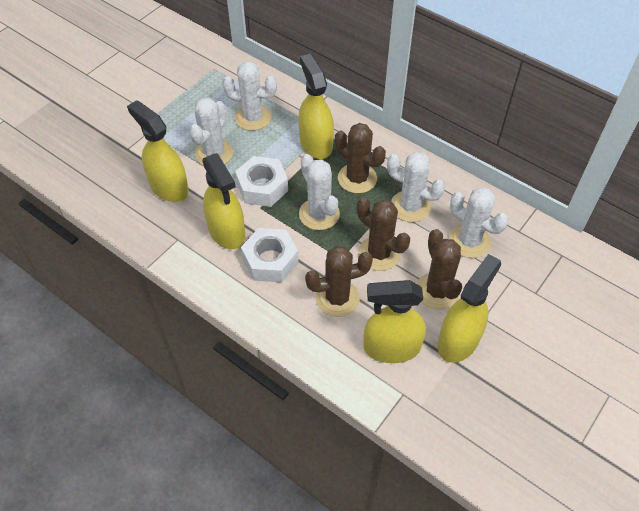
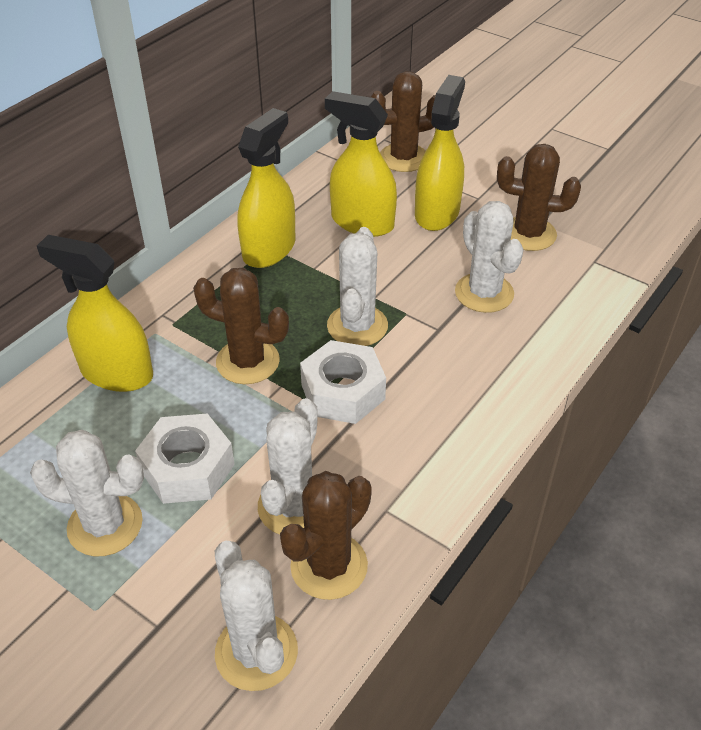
yellow spray bottle: 5 -> 4

